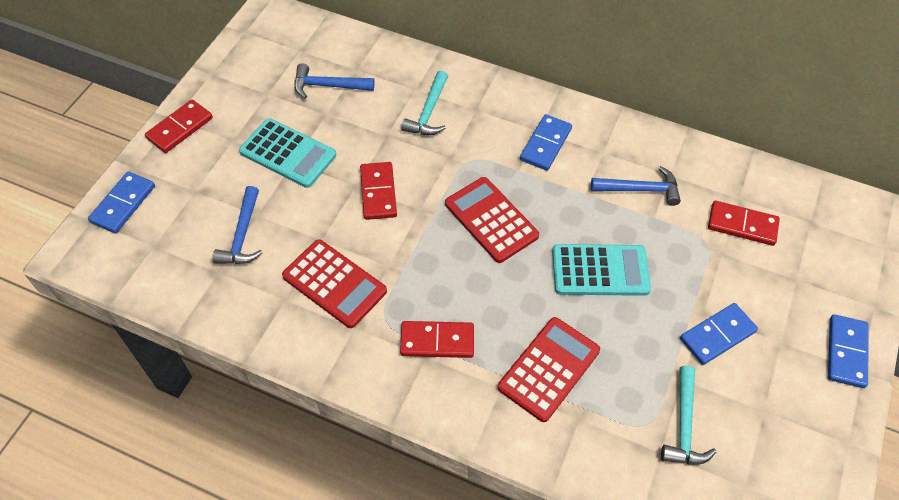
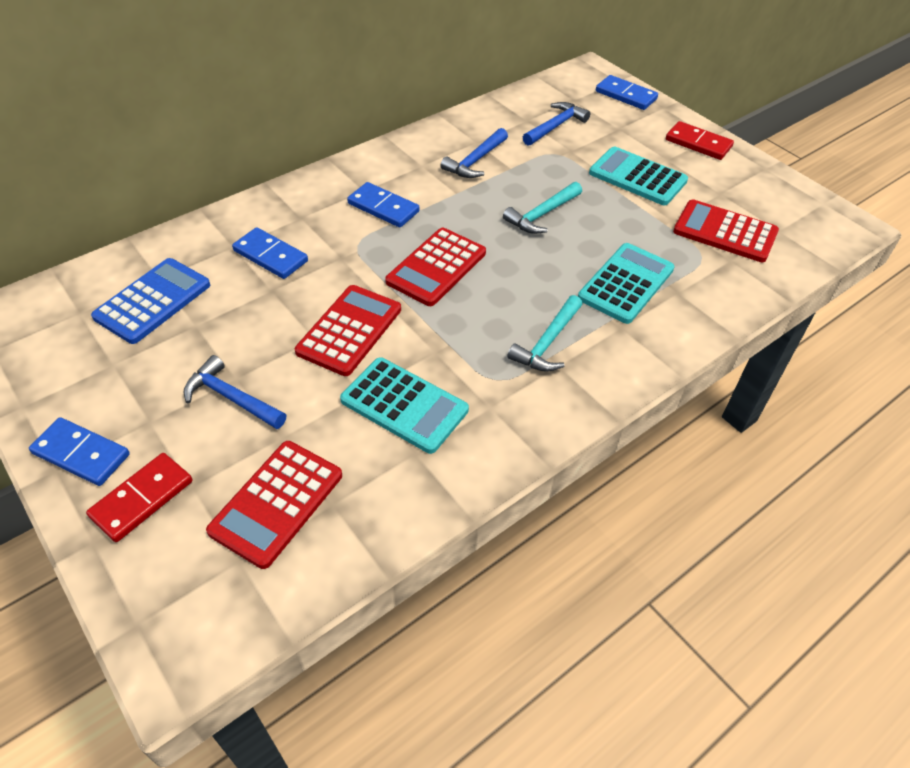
blue calculator: 0 -> 1
red calculator: 3 -> 4
red domino: 4 -> 2
turquoise calculator: 2 -> 3

